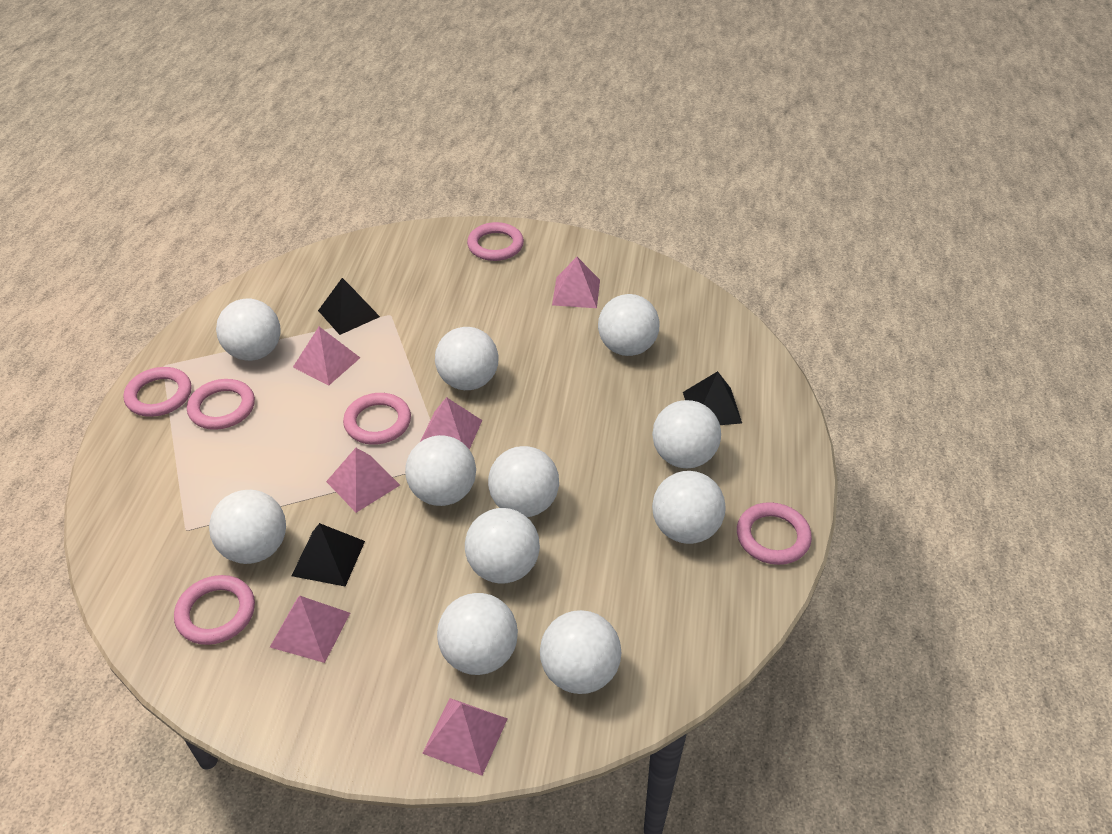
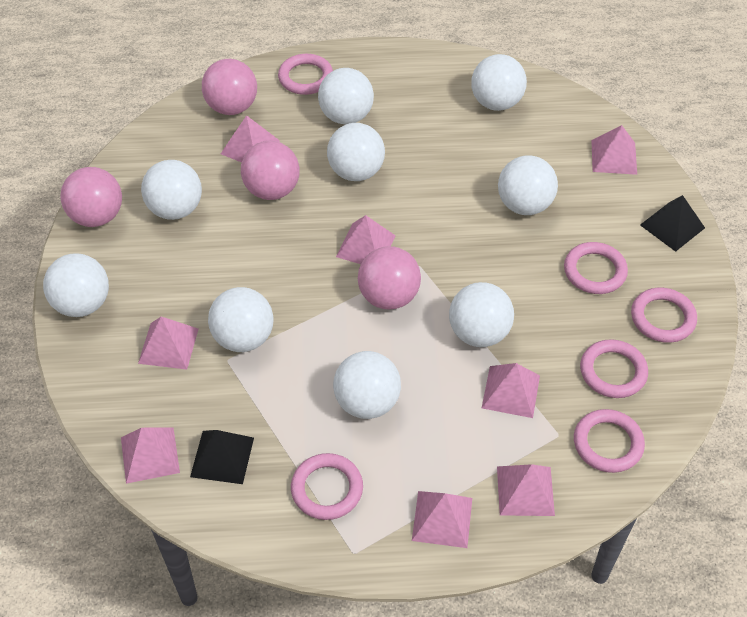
black pyramid: 3 -> 2
pink ball: 0 -> 4
pink pyramid: 6 -> 8
white ball: 11 -> 9

